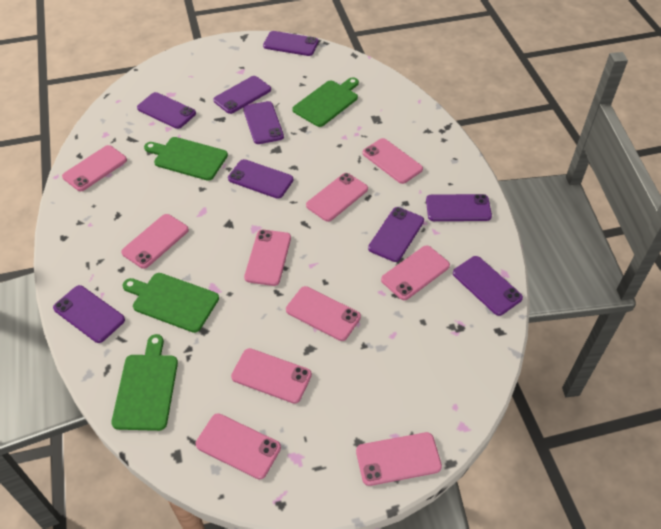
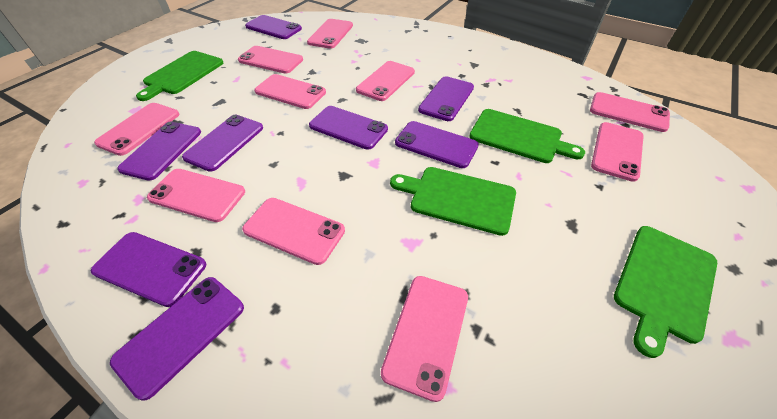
purple phone: 9 -> 8

